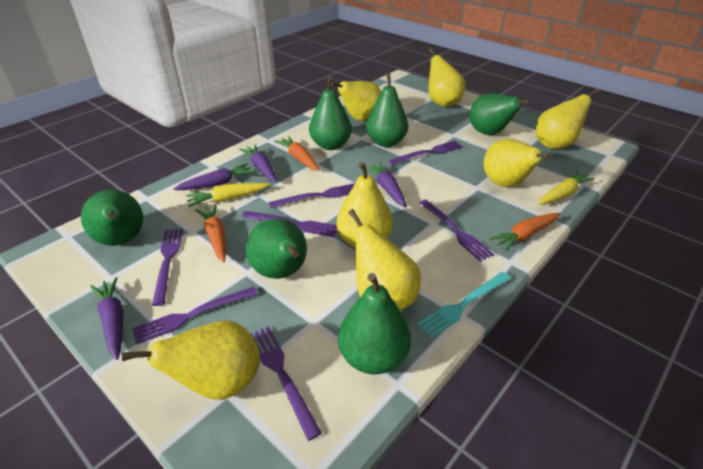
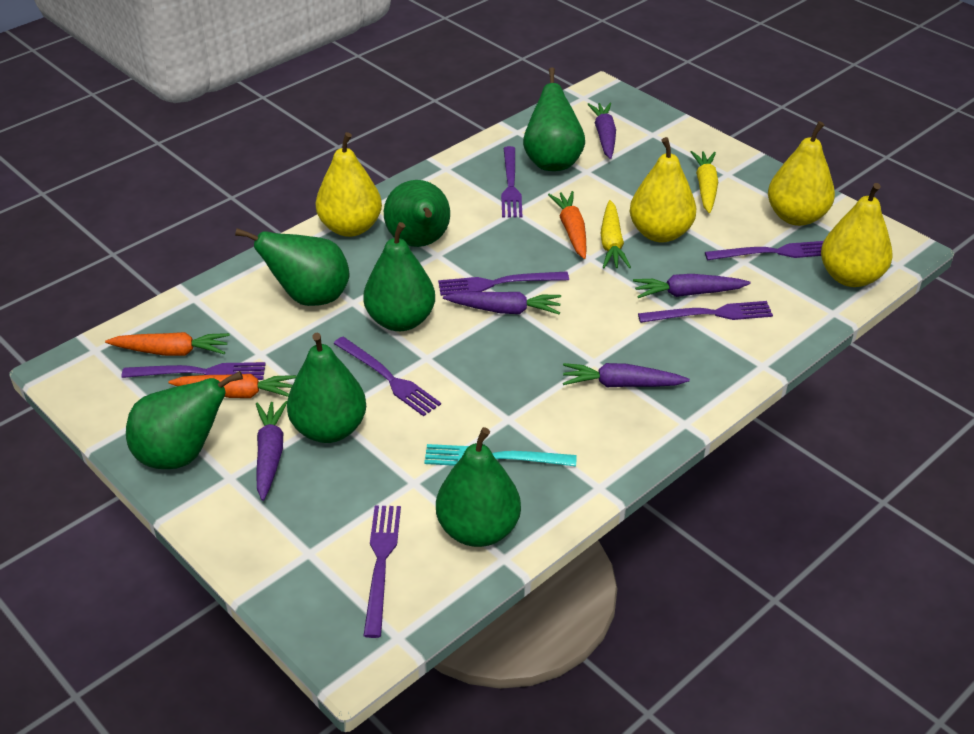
green pear: 6 -> 7
purple carrot: 4 -> 5
yellow pear: 7 -> 4

